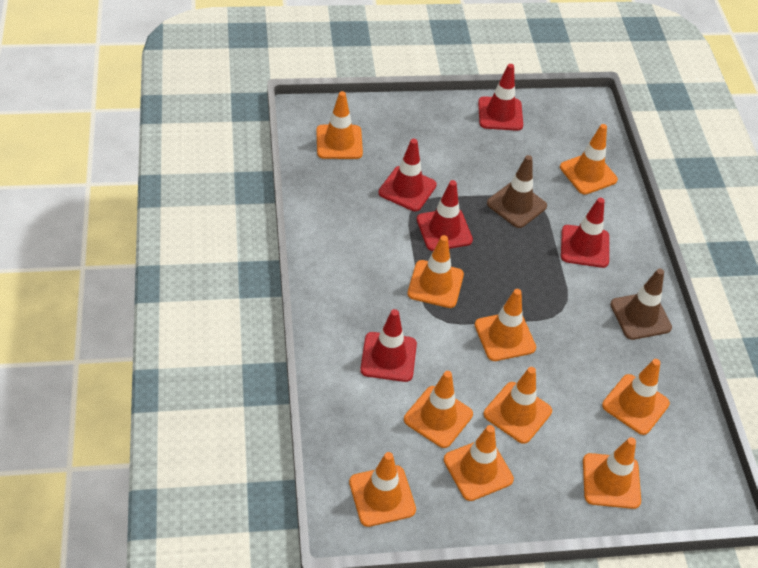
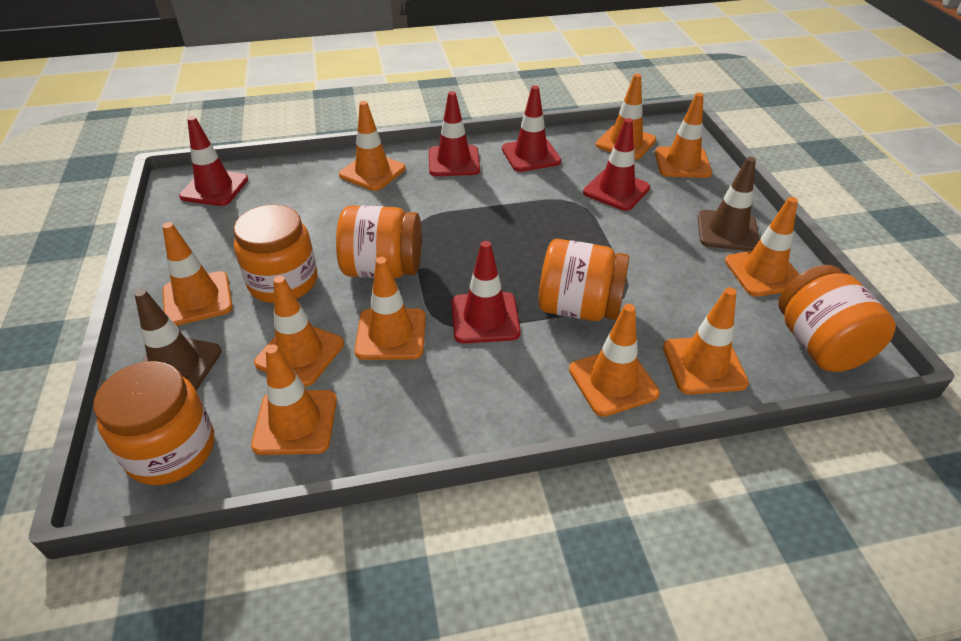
orange jar: 0 -> 5

